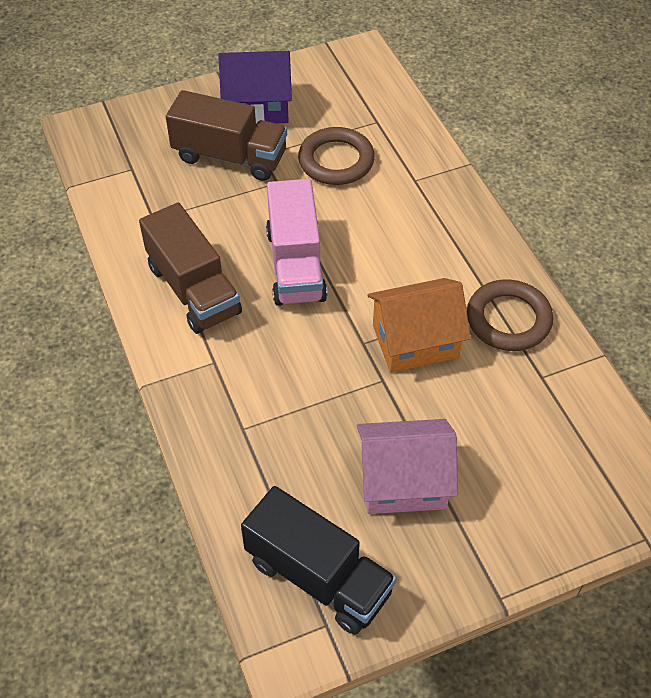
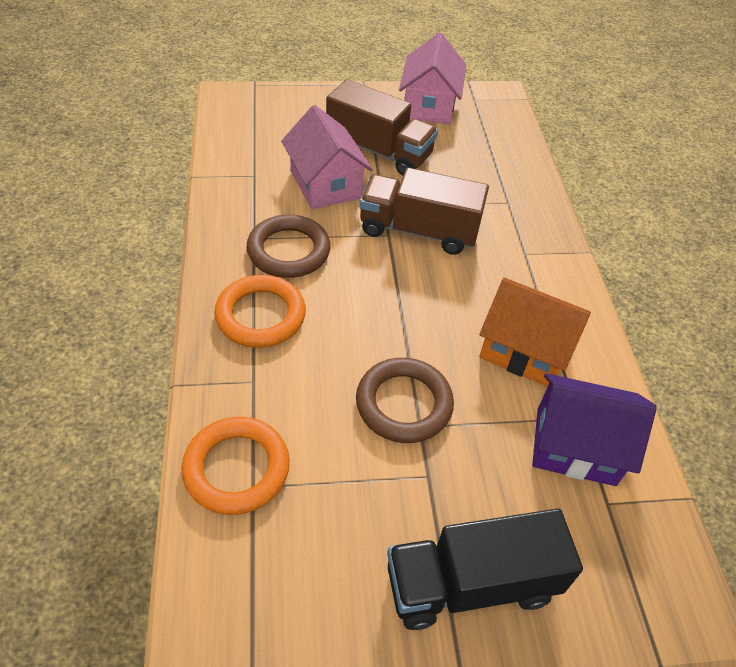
orange ring: 0 -> 2
pink house: 1 -> 2
pink truck: 1 -> 0

